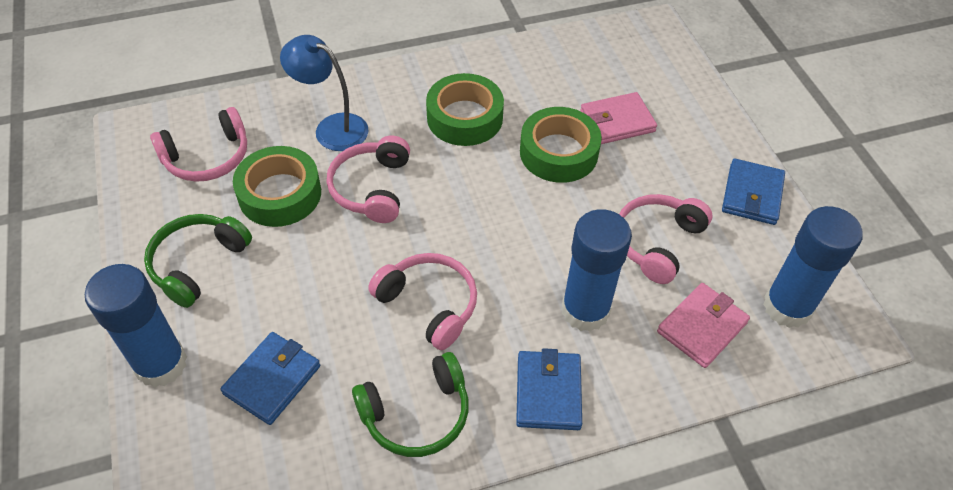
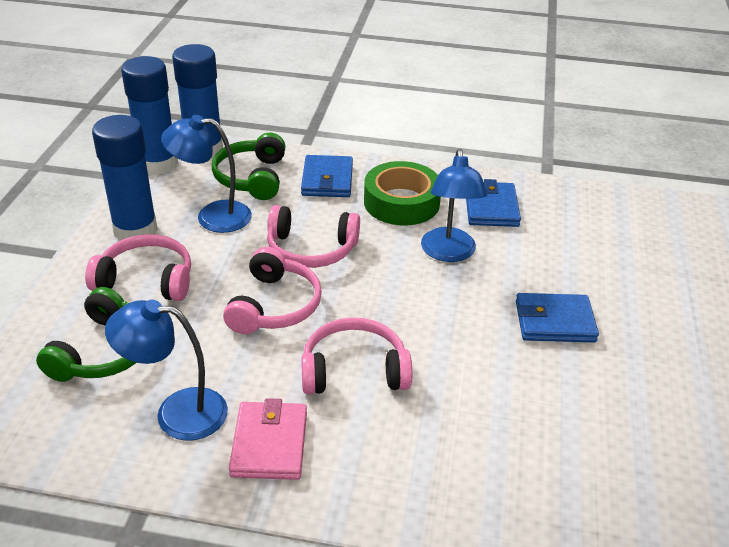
blue lamp: 1 -> 3
green tape: 3 -> 1
pink wallet: 2 -> 1

